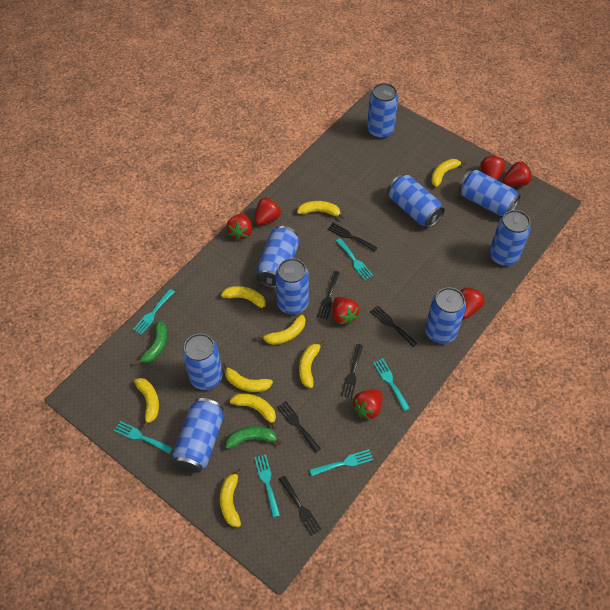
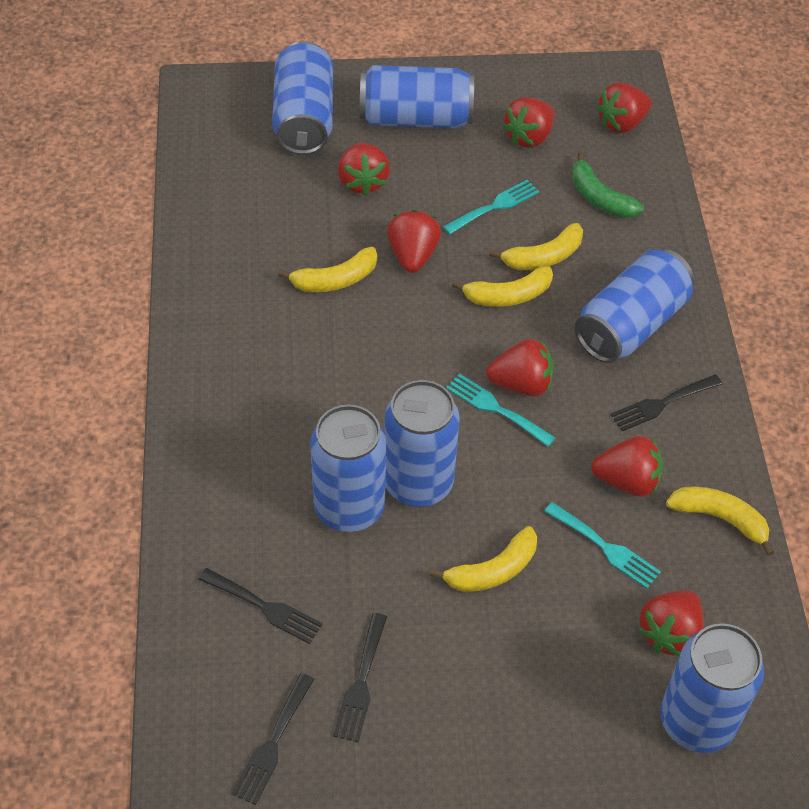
black fork: 6 -> 4
blue can: 9 -> 6
green banana: 2 -> 1
turquoise fork: 6 -> 3
yellow banana: 9 -> 5

